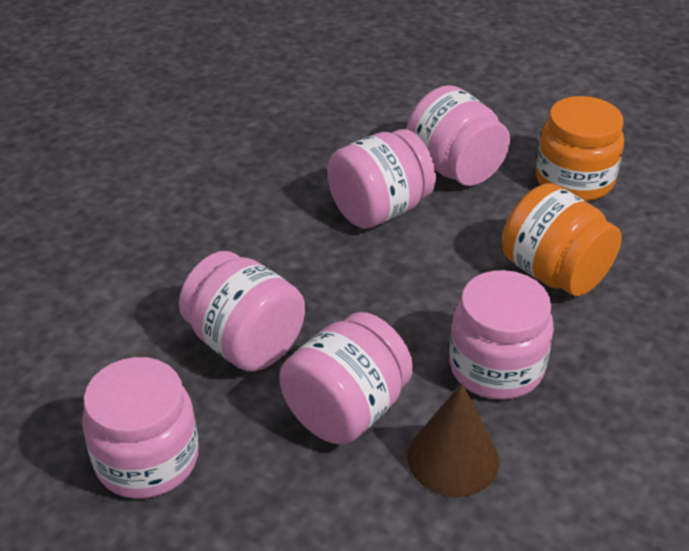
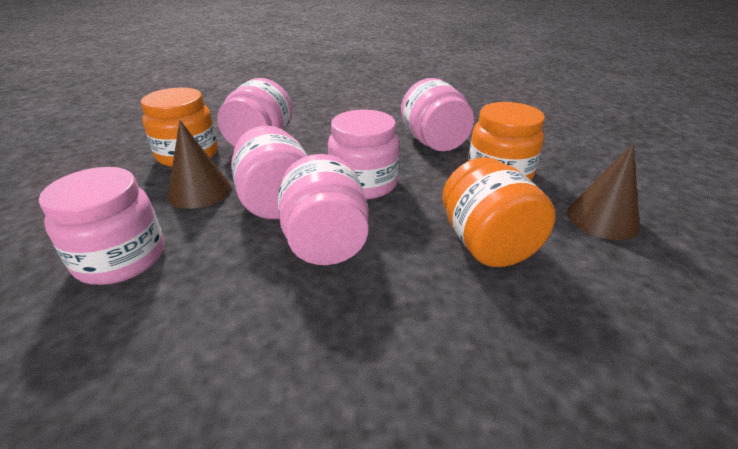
brown cone: 1 -> 2
orange jar: 2 -> 3

